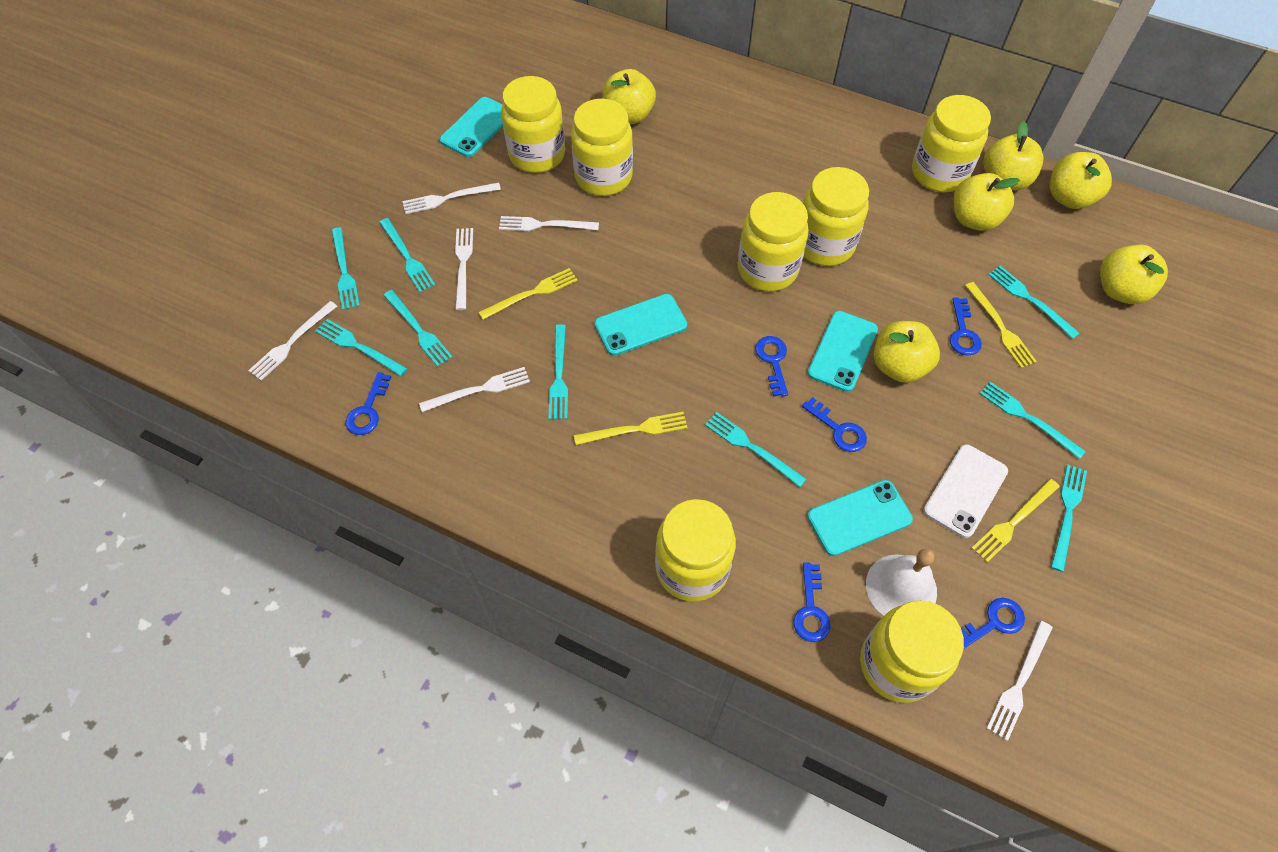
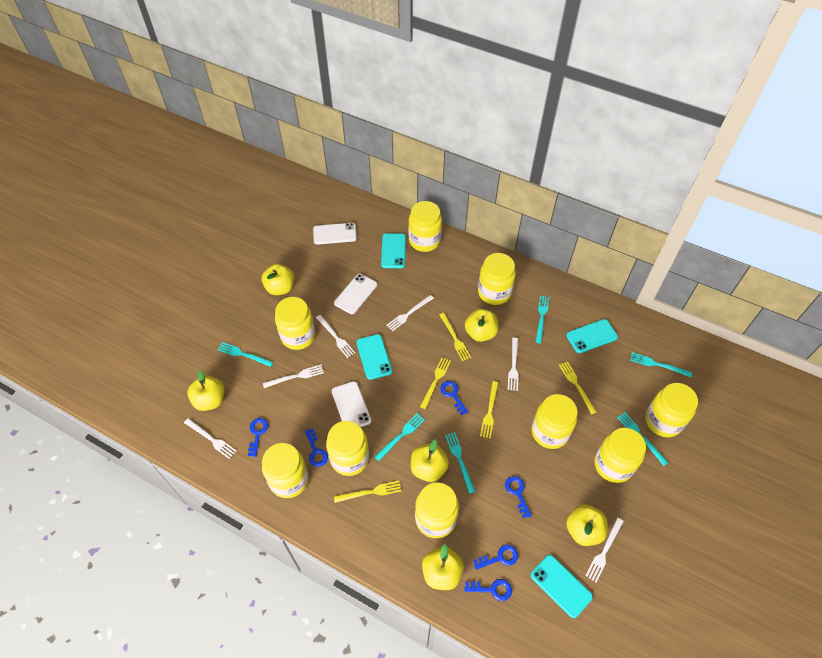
turquoise fork: 9 -> 6
white bell: 1 -> 0
white phone: 1 -> 3
yellow fork: 4 -> 5
yellow jar: 7 -> 9

